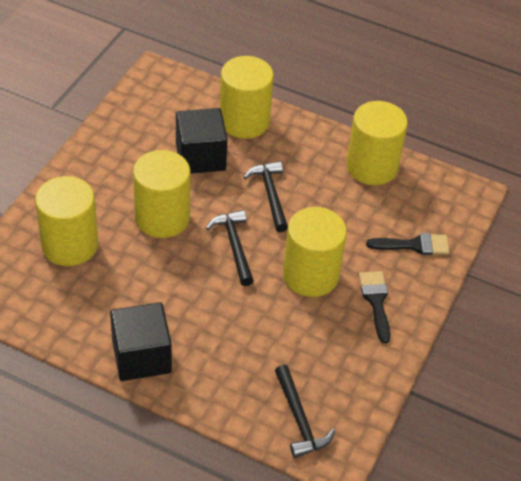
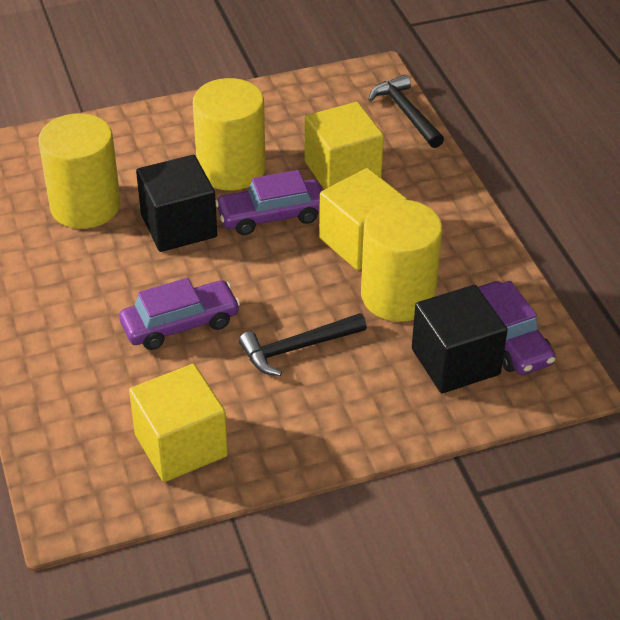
black brush: 2 -> 0
black hammer: 3 -> 2
purple car: 0 -> 3
yellow cube: 0 -> 3
yellow cylinder: 5 -> 3

